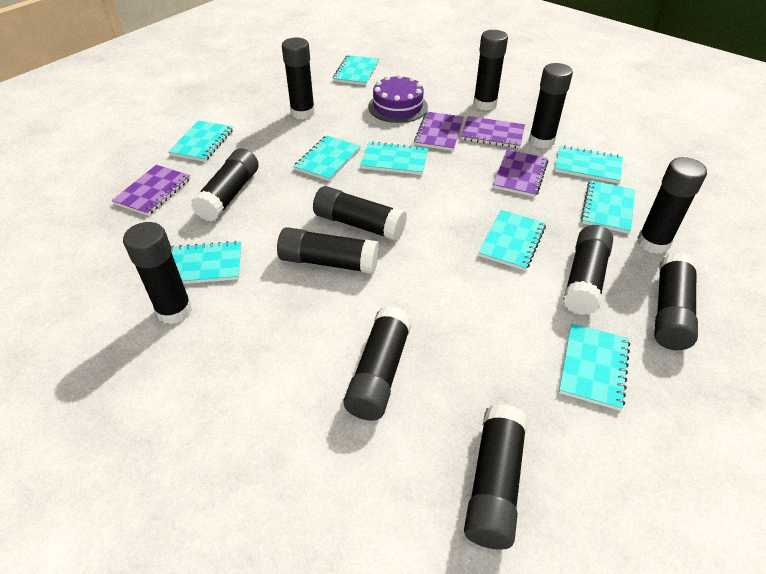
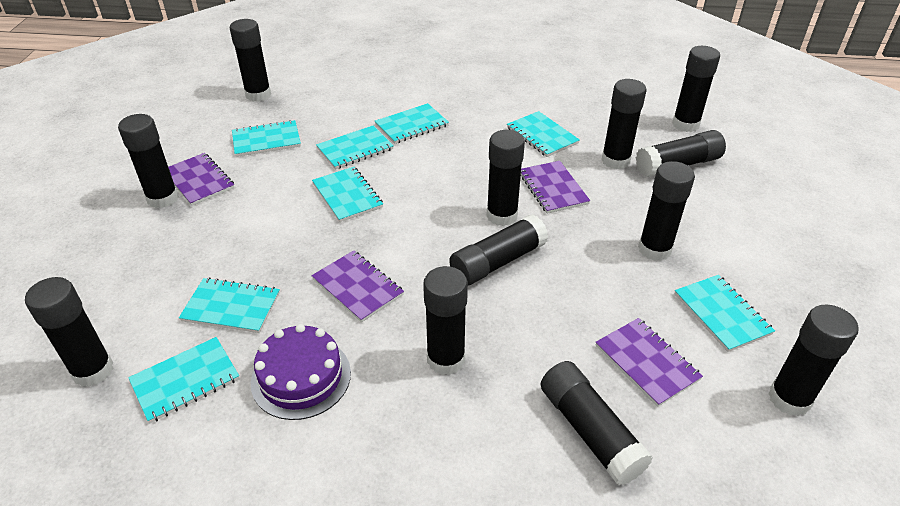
turquoise notebook: 9 -> 8

